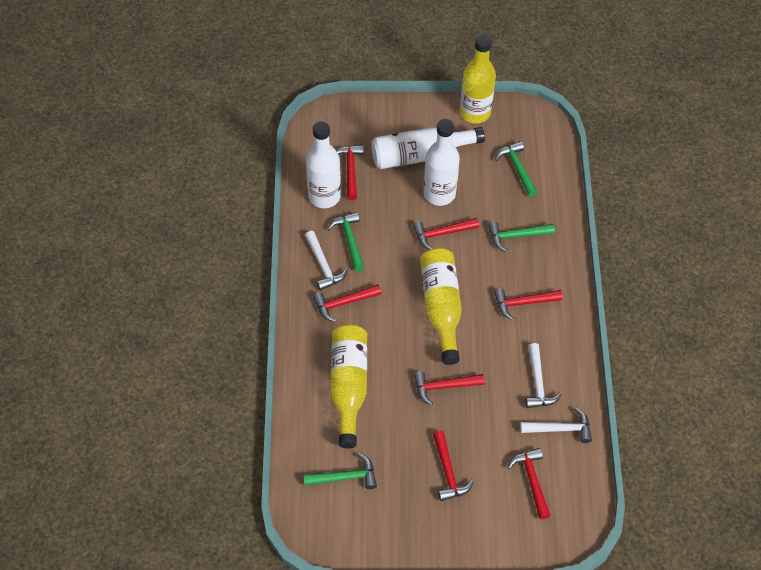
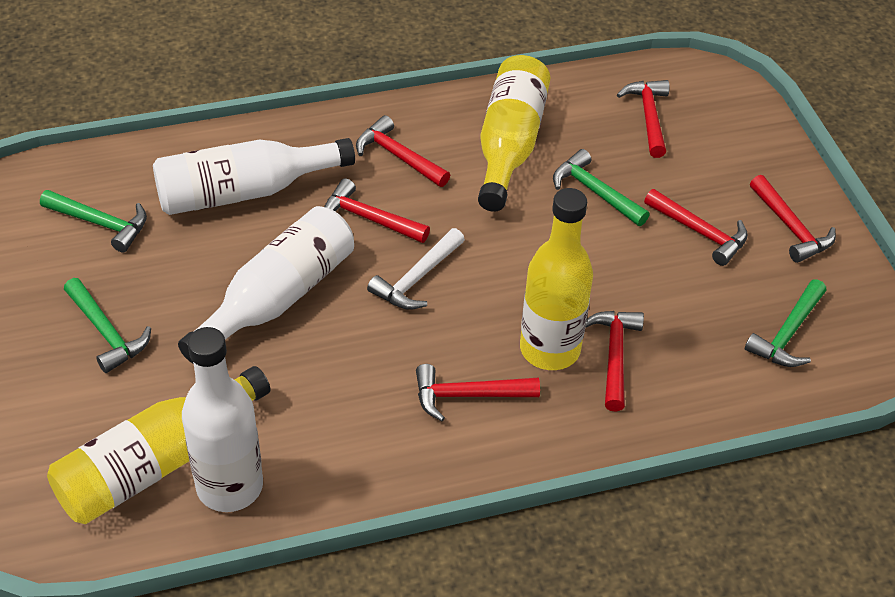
white hammer: 3 -> 1

